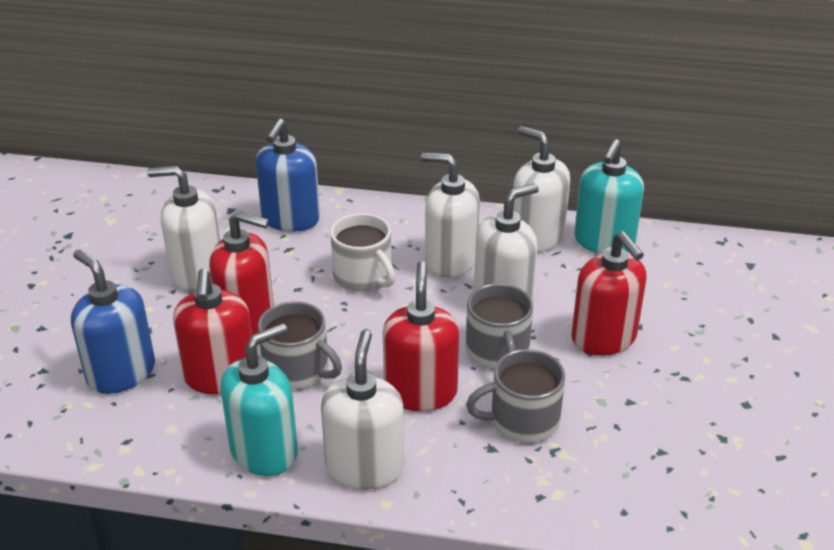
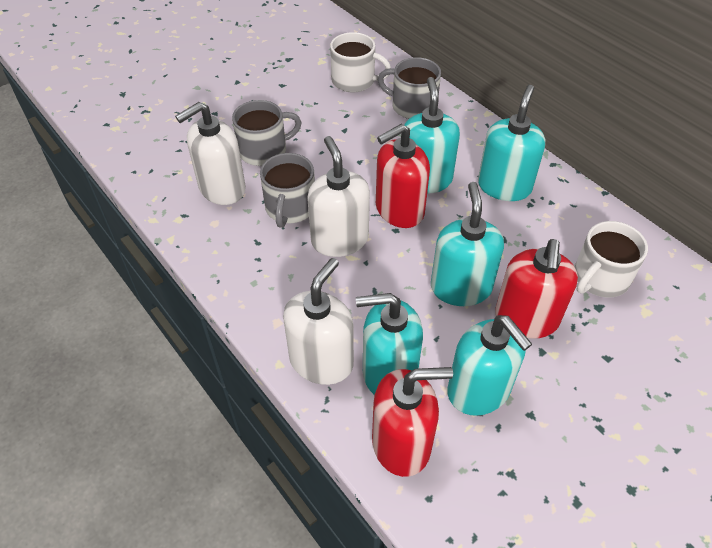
blue soap dispenser: 2 -> 0
red soap dispenser: 4 -> 3
turquoise soap dispenser: 2 -> 5
white mug: 1 -> 2
white soap dispenser: 5 -> 3

